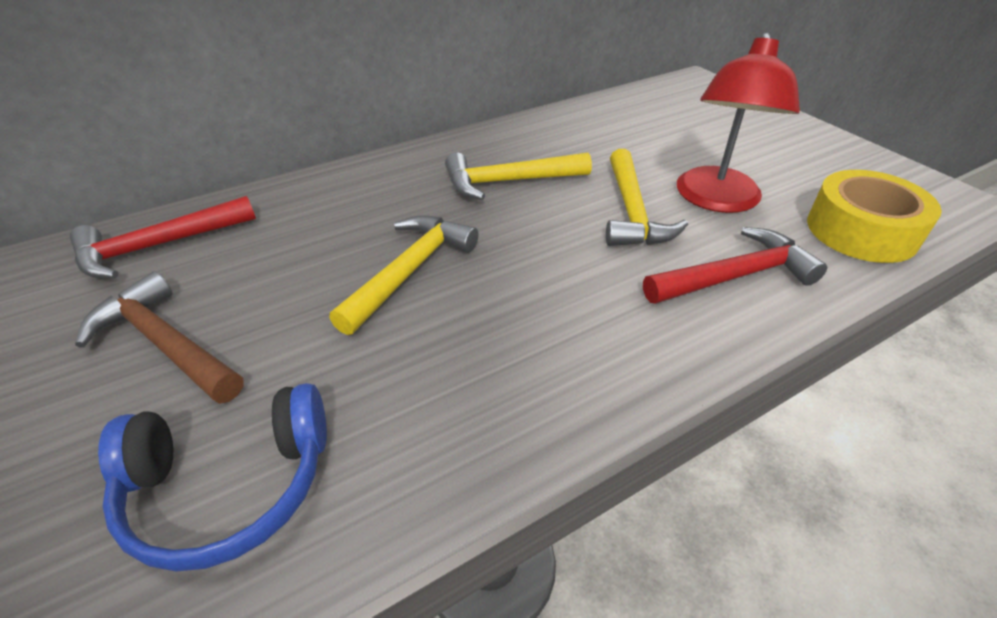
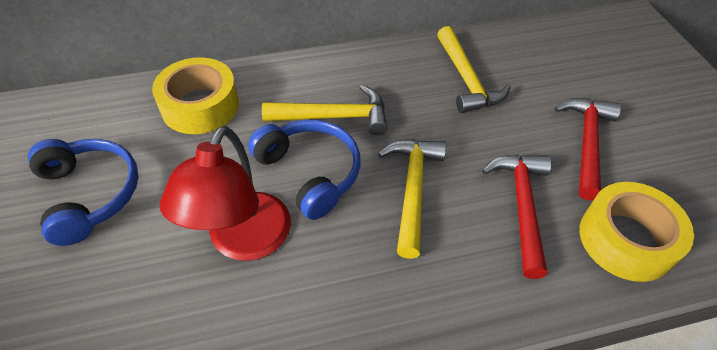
blue headphones: 1 -> 2
brown hammer: 1 -> 0
yellow tape: 1 -> 2

